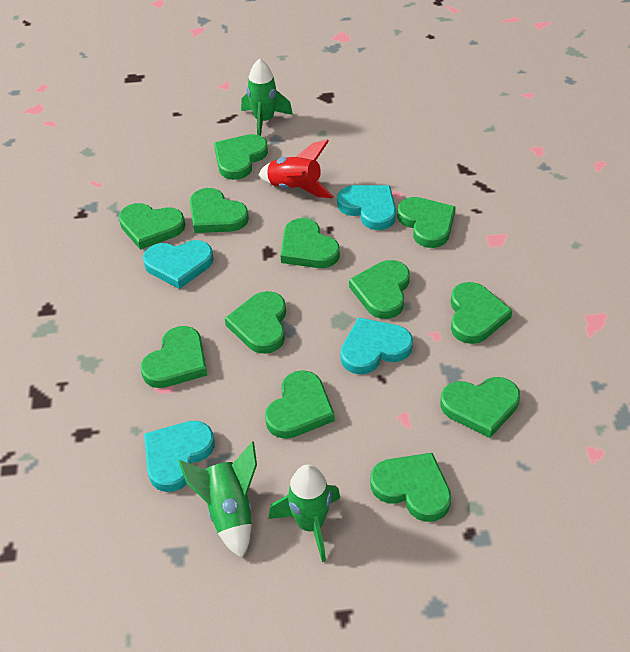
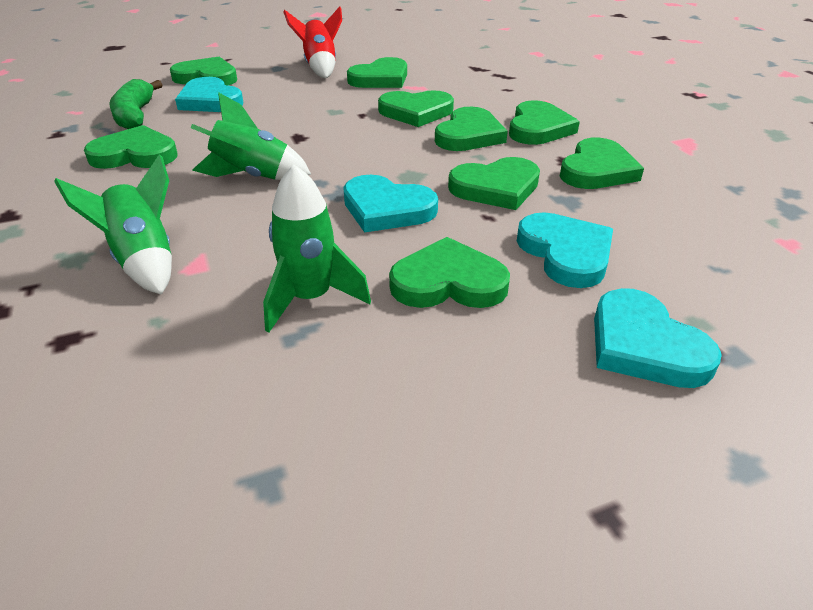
green banana: 0 -> 1
green heart: 12 -> 9

